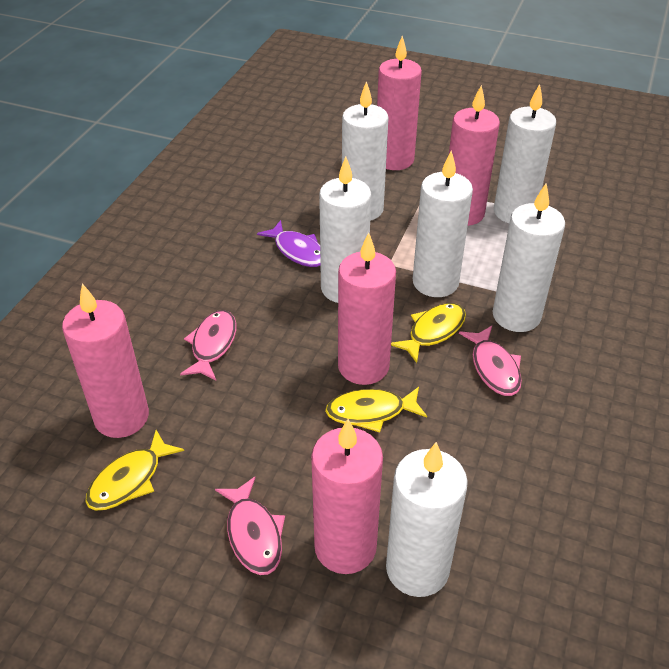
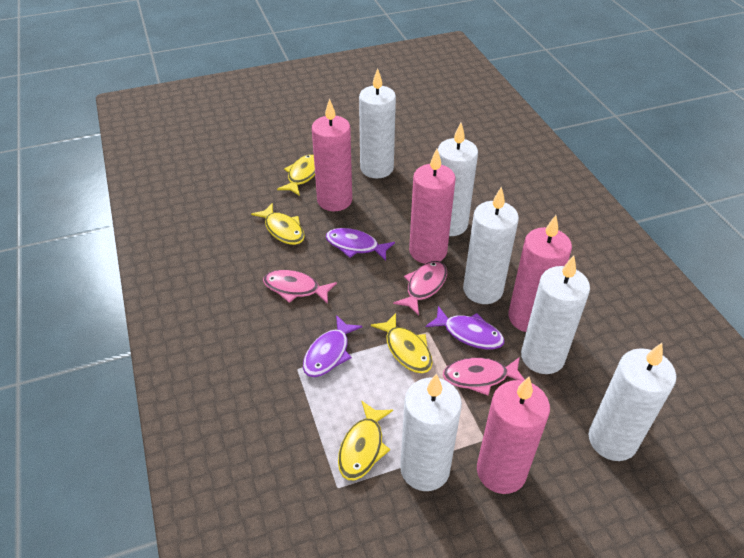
pink candle: 5 -> 4
purple fish: 1 -> 3
yellow fish: 3 -> 4

